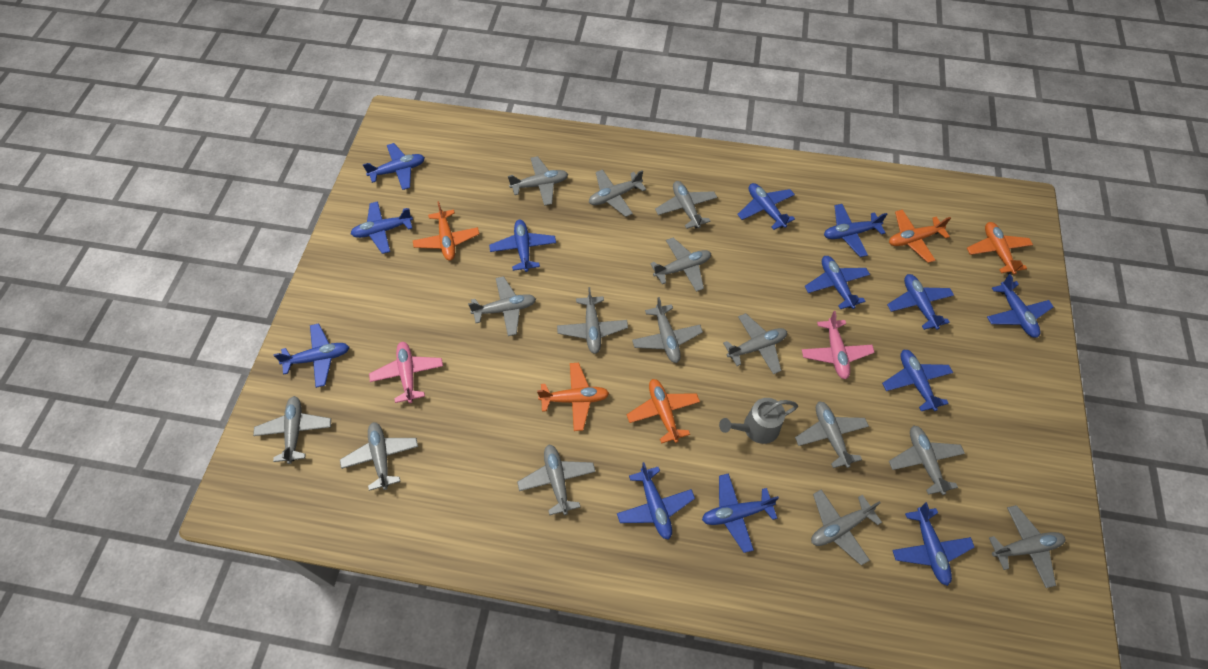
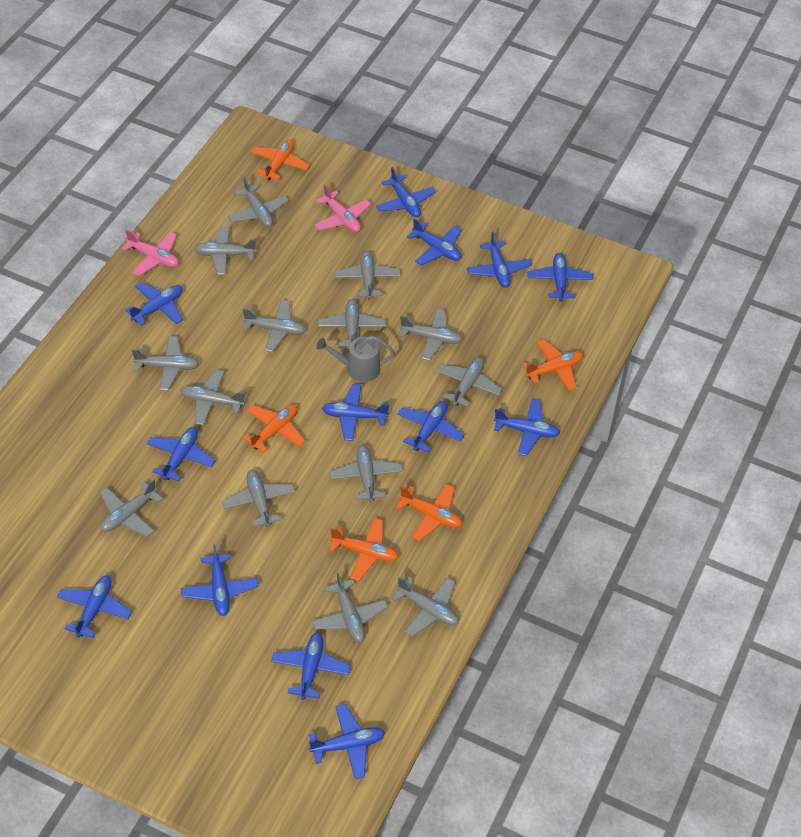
grey plane: 15 -> 14

